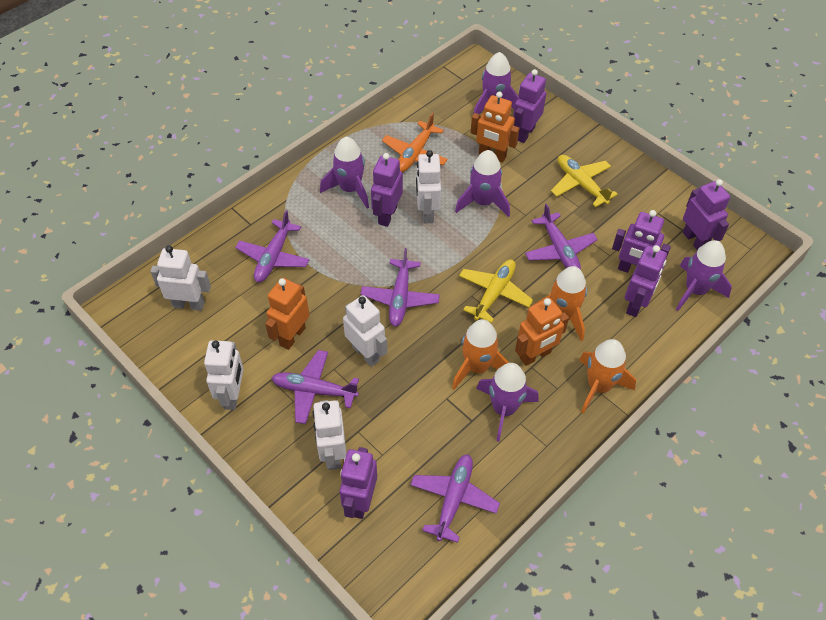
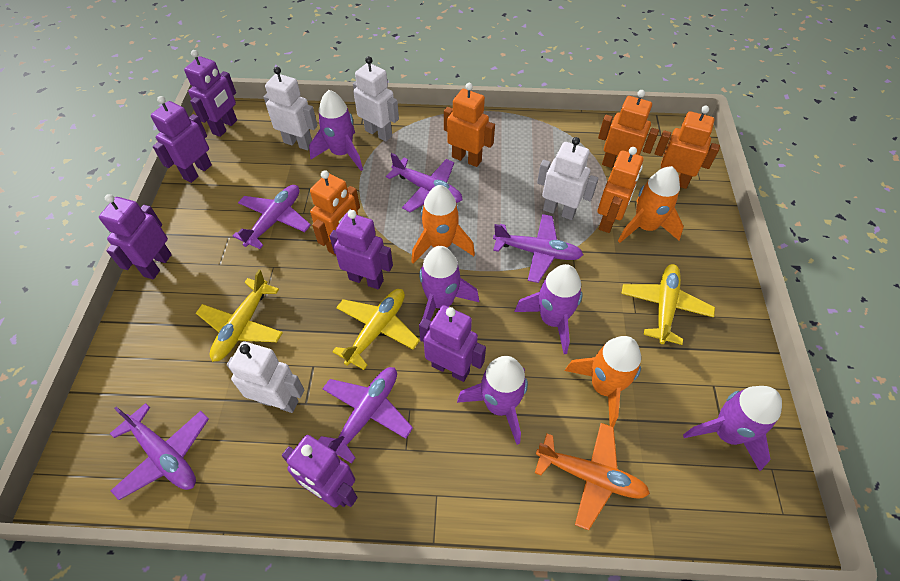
orange robot: 3 -> 5
white robot: 5 -> 4
yellow plane: 2 -> 3

